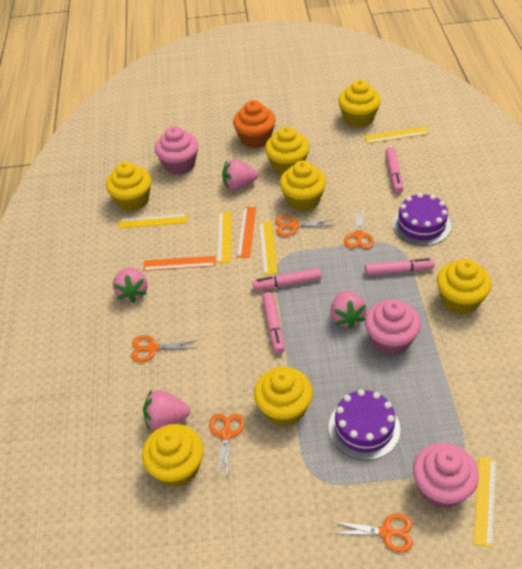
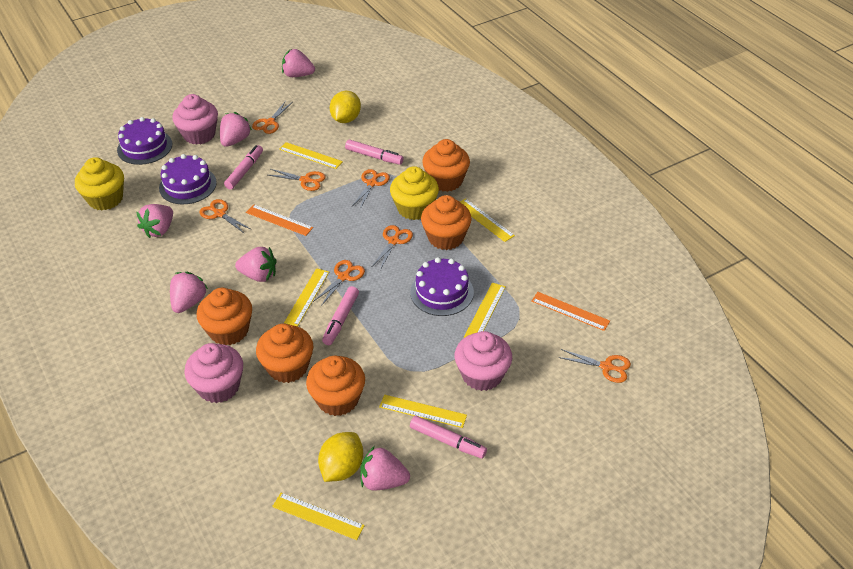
orange cupcake: 1 -> 5
orange scissors: 5 -> 7
pink strawberry: 4 -> 6
purple cake: 2 -> 3
yellow cupcake: 7 -> 2
yellow lemon: 0 -> 2
yellow ruler: 5 -> 6

